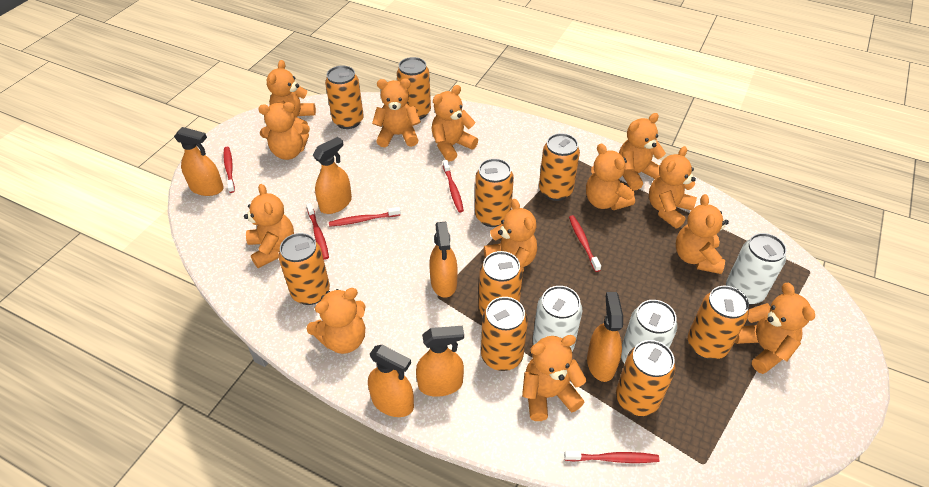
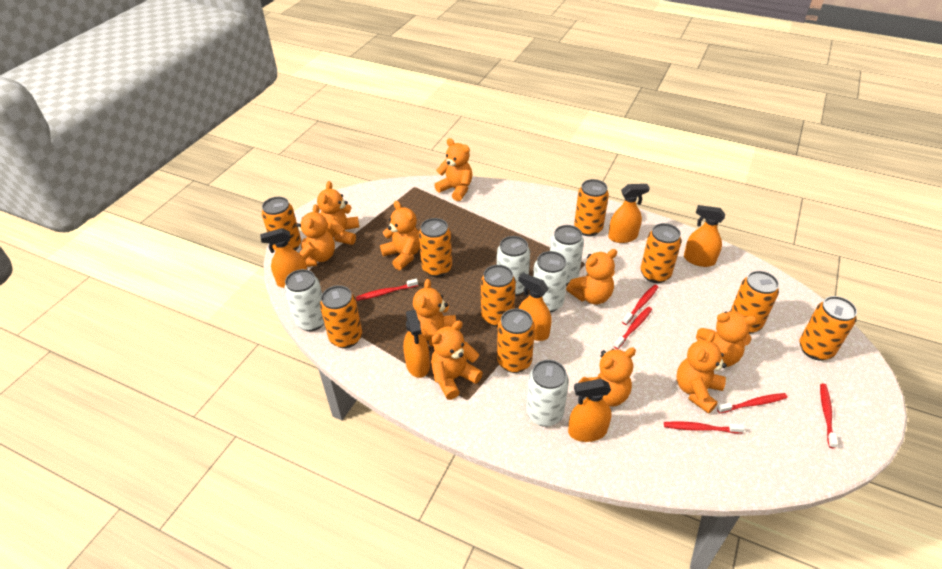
orange teddy bear: 13 -> 10
white can: 3 -> 5

